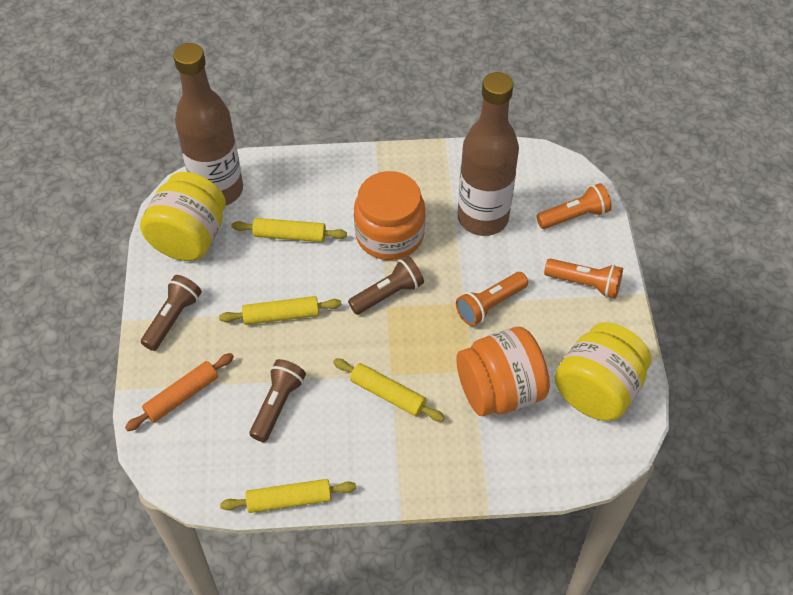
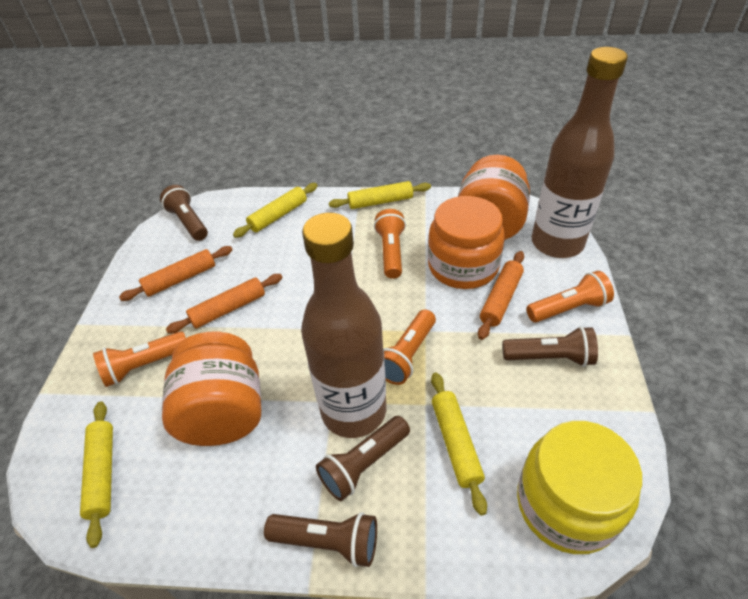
brown flashlight: 3 -> 4
orange flashlight: 3 -> 4
orange jar: 2 -> 3
orange rolling pin: 1 -> 3
yellow jar: 2 -> 1

